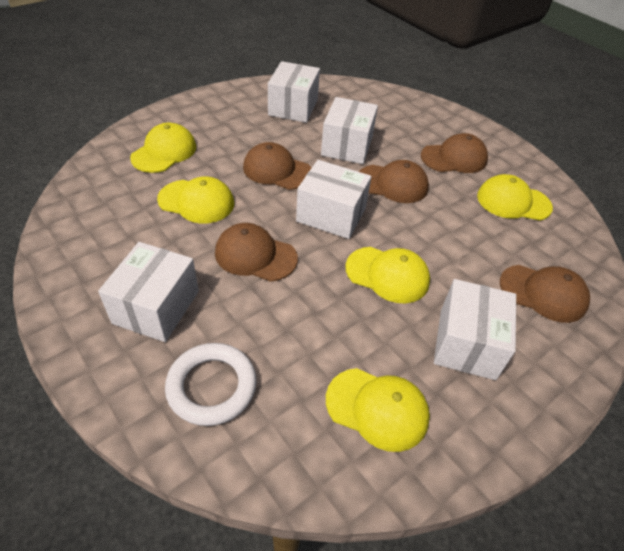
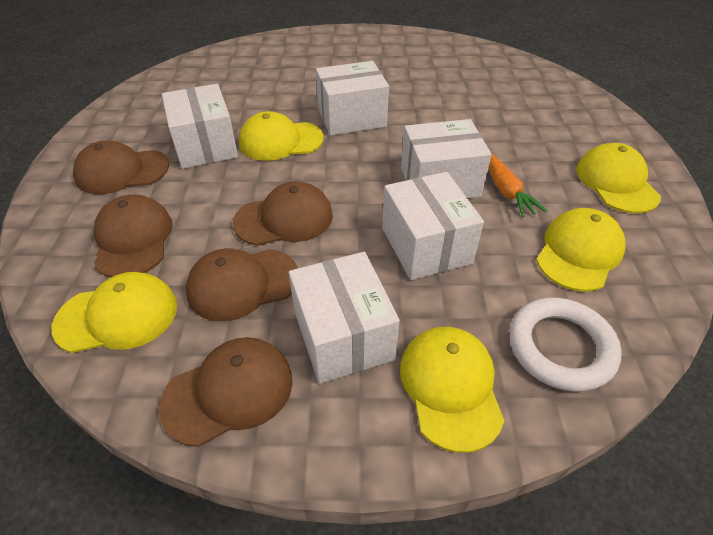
orange carrot: 0 -> 1

